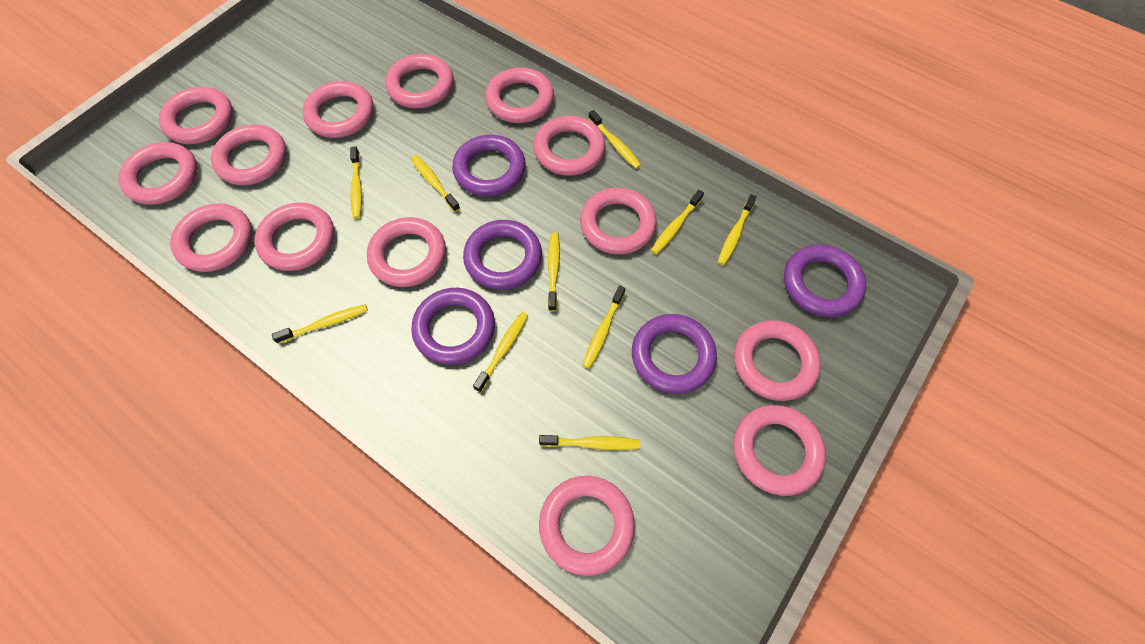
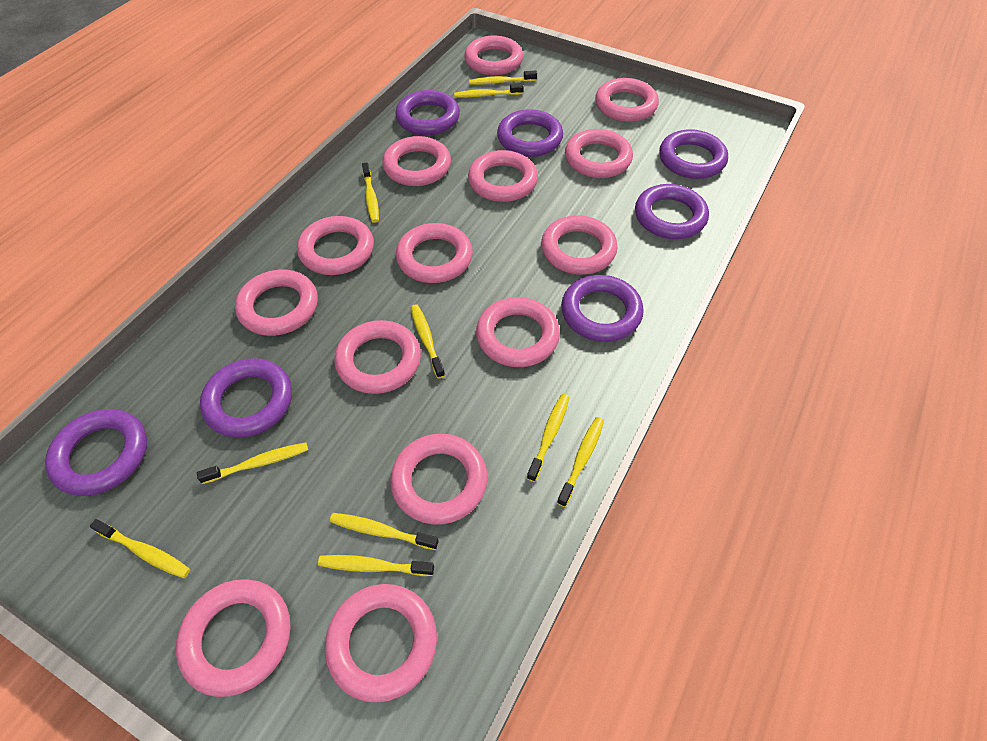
purple ring: 5 -> 7

